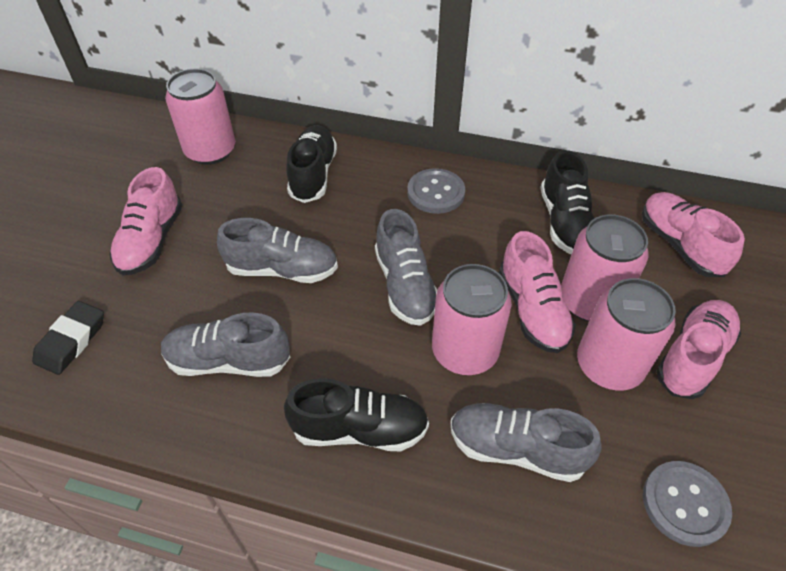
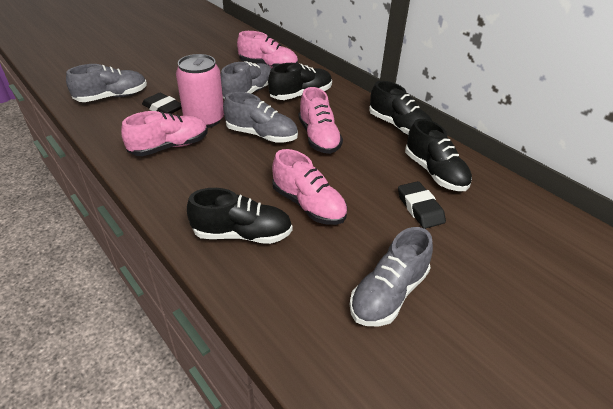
black eraser: 1 -> 2
black shoe: 3 -> 4
grey button: 2 -> 0
pink can: 4 -> 1

